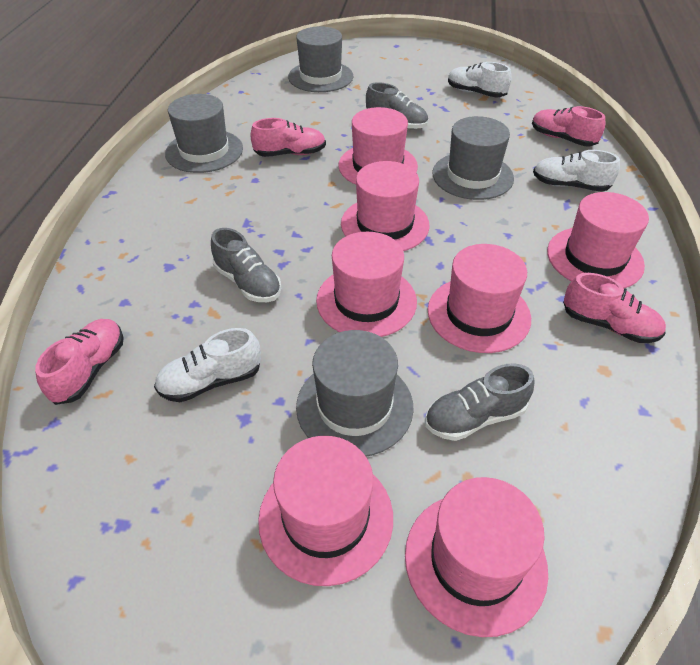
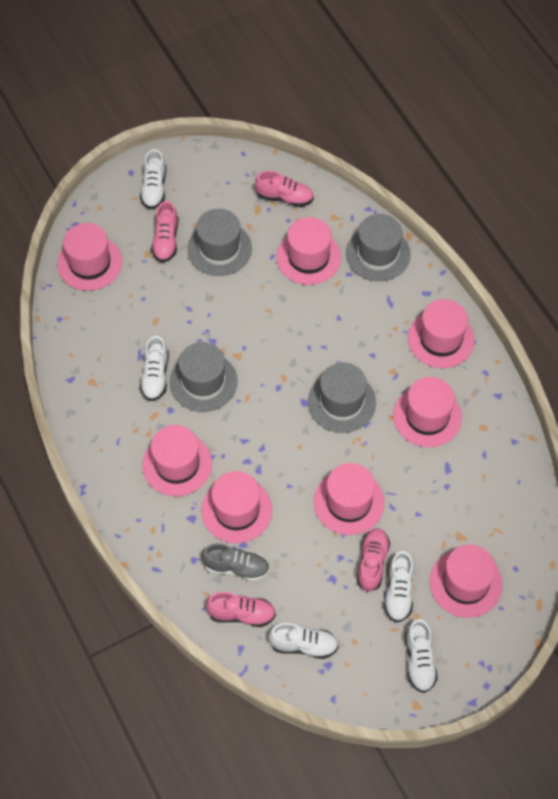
grey shoe: 3 -> 1
pink hat: 7 -> 8
white shoe: 3 -> 5

